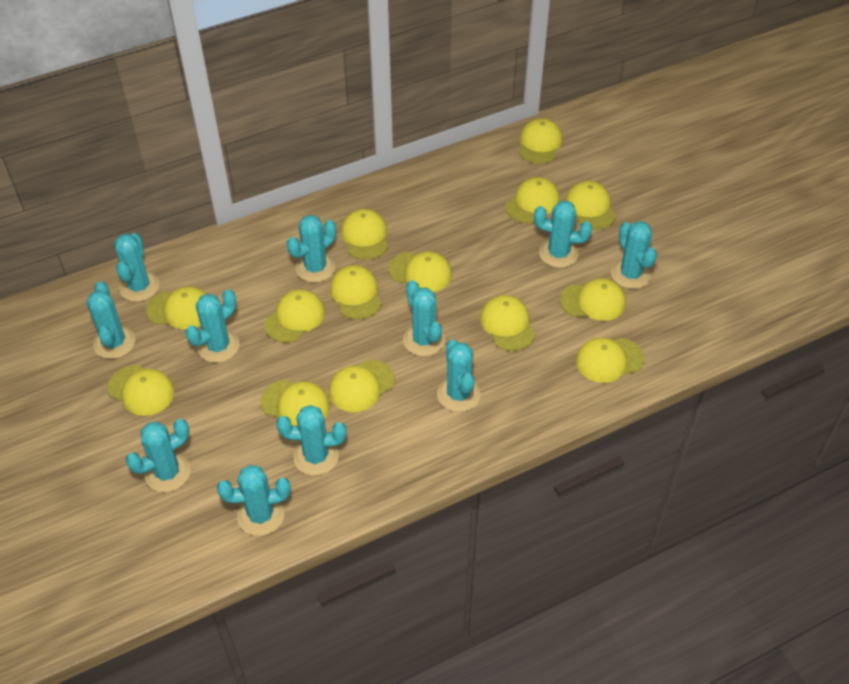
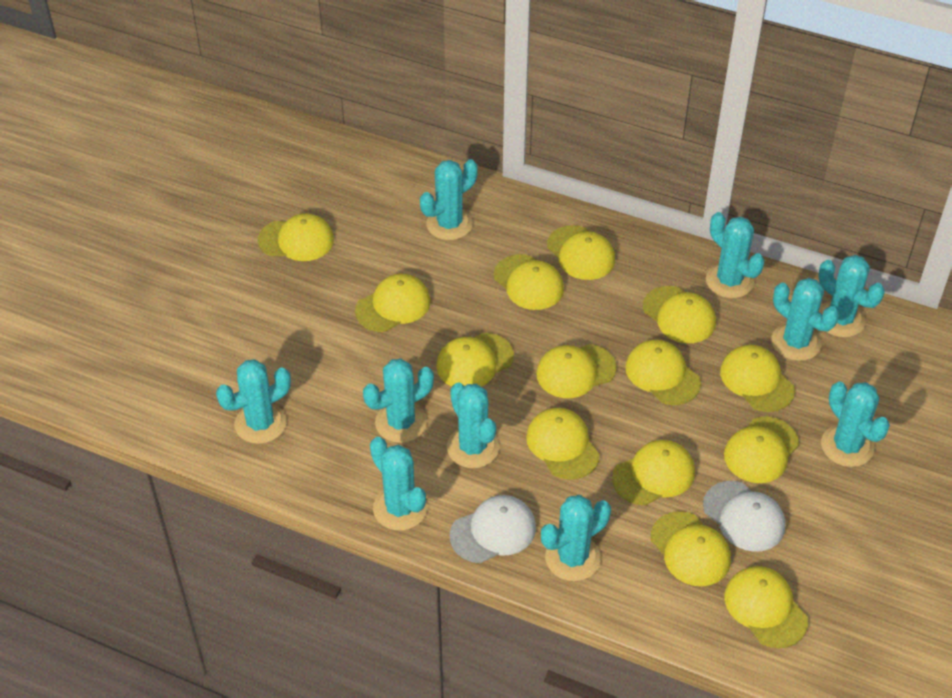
turquoise cactus: 11 -> 10
white cap: 0 -> 2

